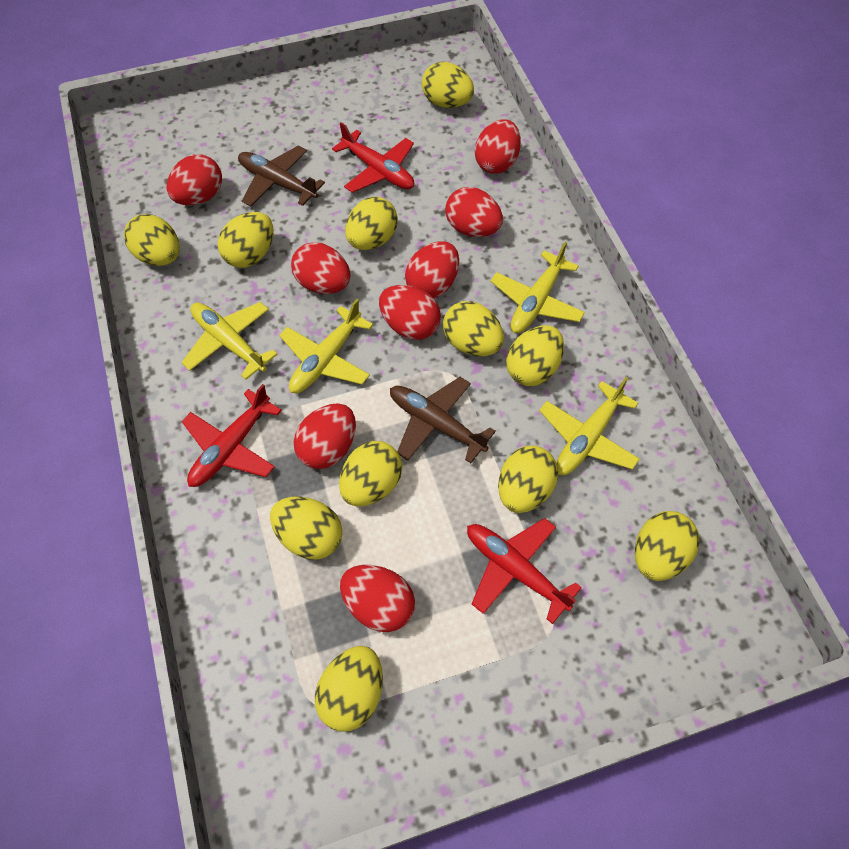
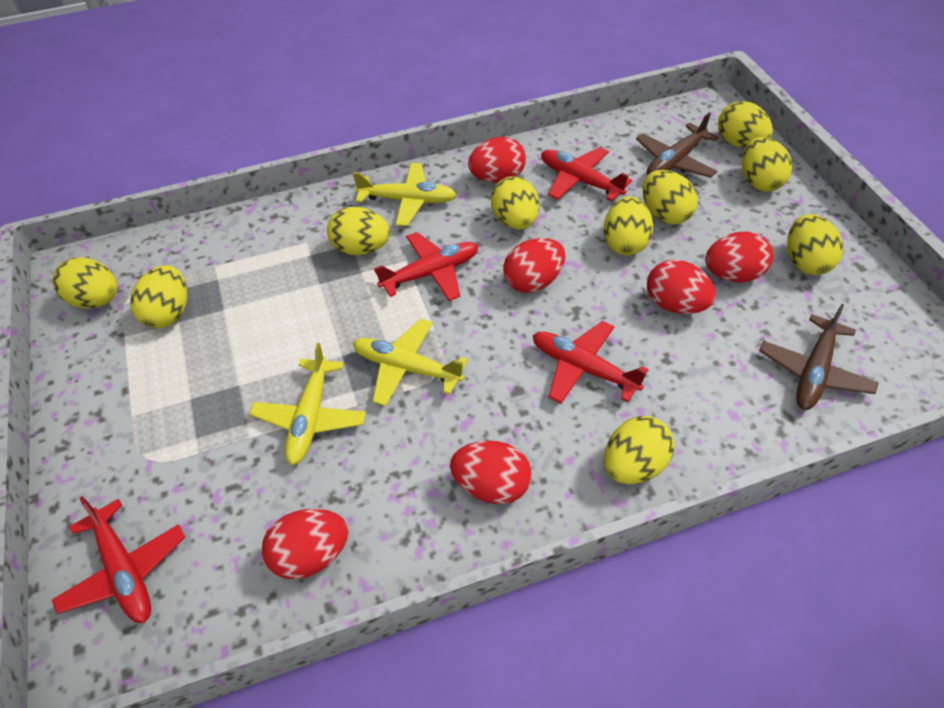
red egg: 8 -> 6
red plane: 3 -> 4
yellow egg: 11 -> 10
yellow plane: 4 -> 3

